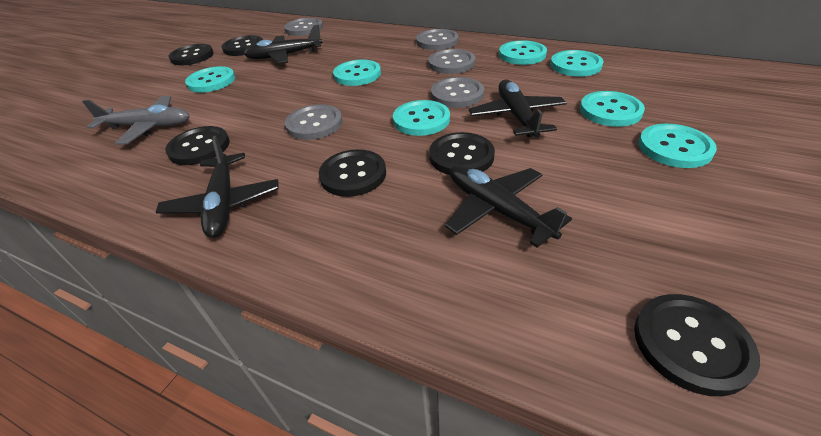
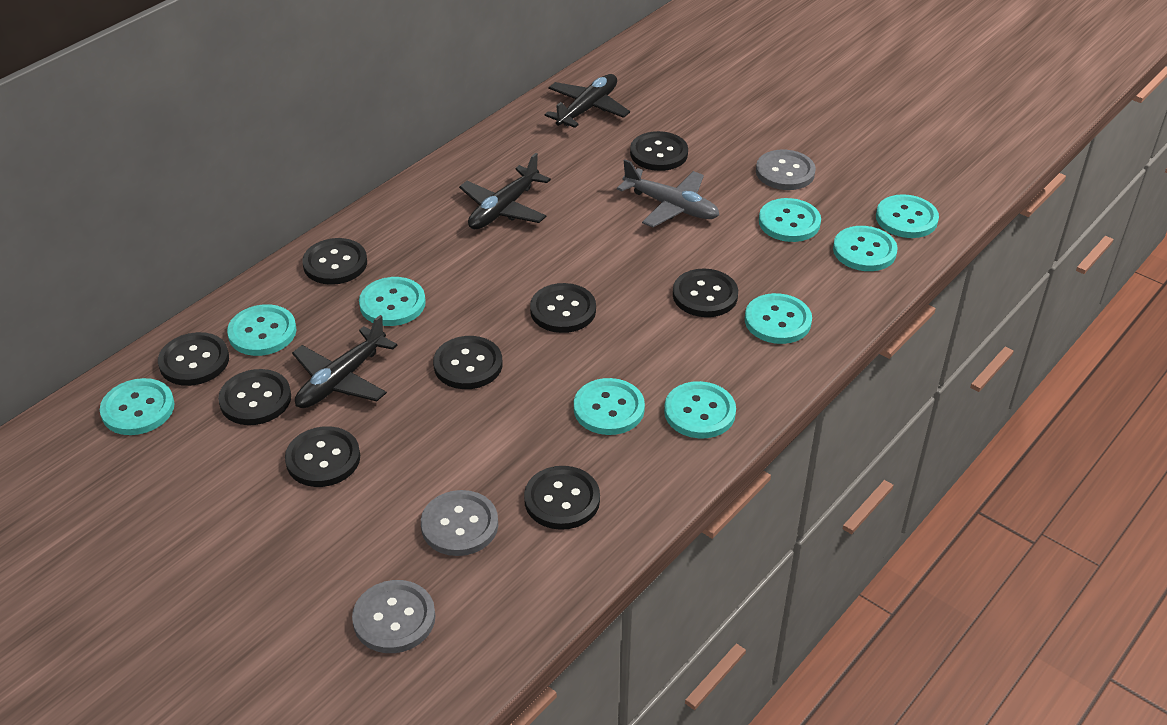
black button: 6 -> 9
black plane: 4 -> 3
grey button: 5 -> 3
turquoise button: 7 -> 9

